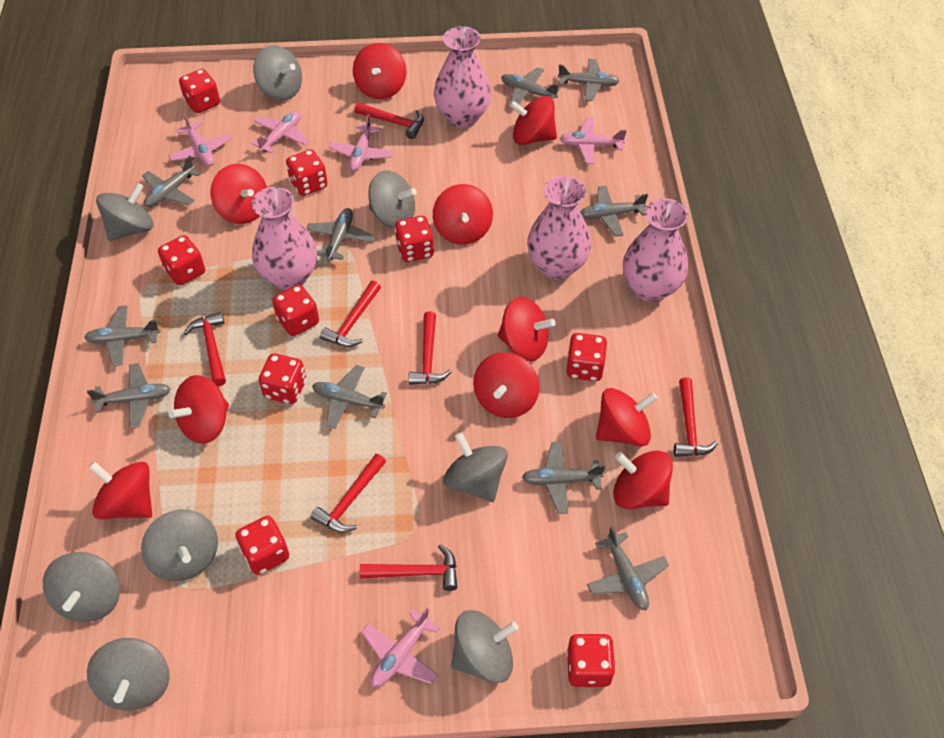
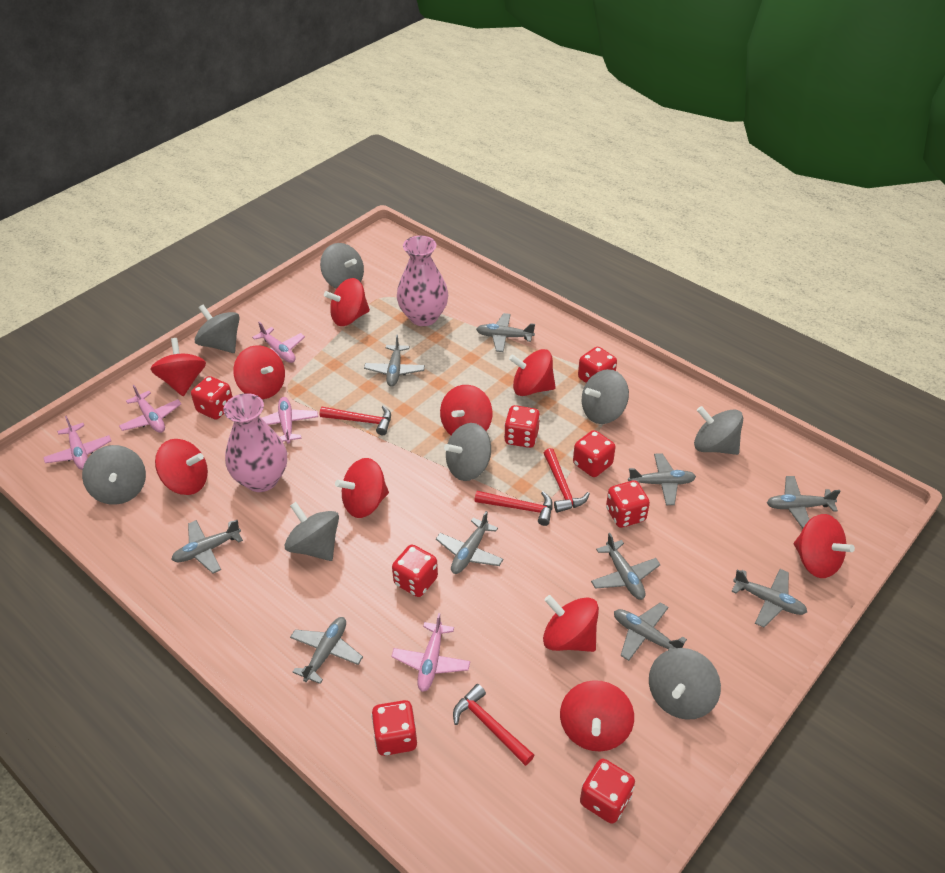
pink vase: 4 -> 2
red dice: 9 -> 8
red hammer: 7 -> 4

